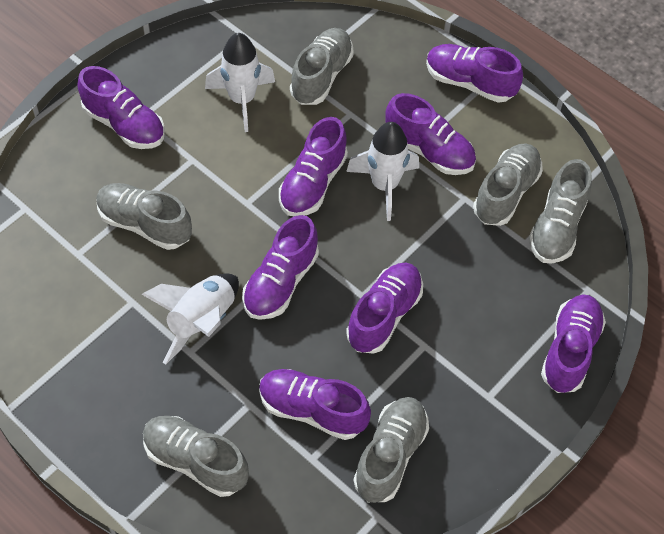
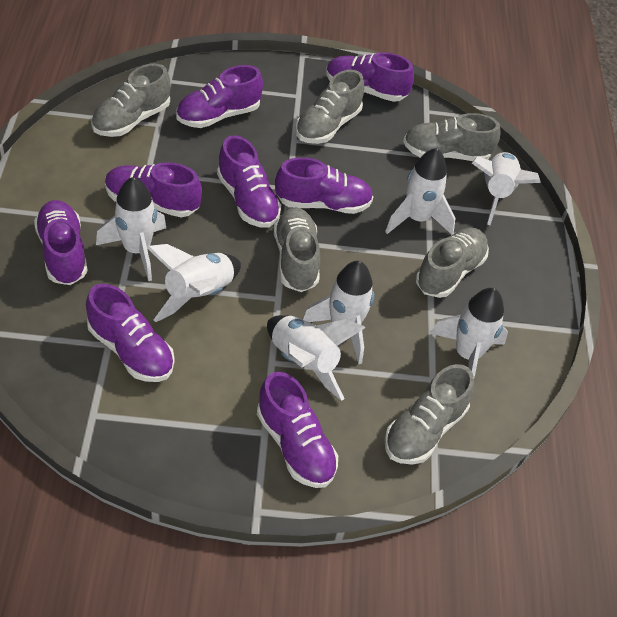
white rocket: 3 -> 7

